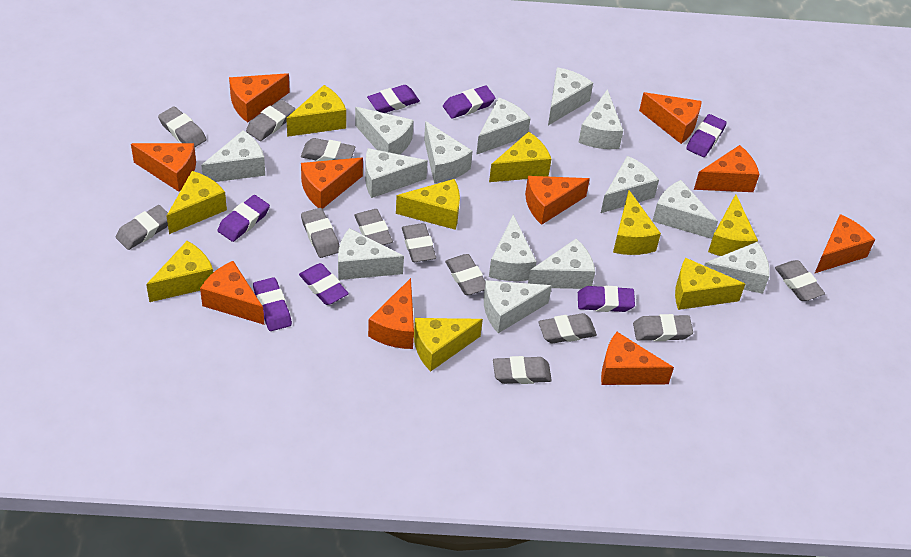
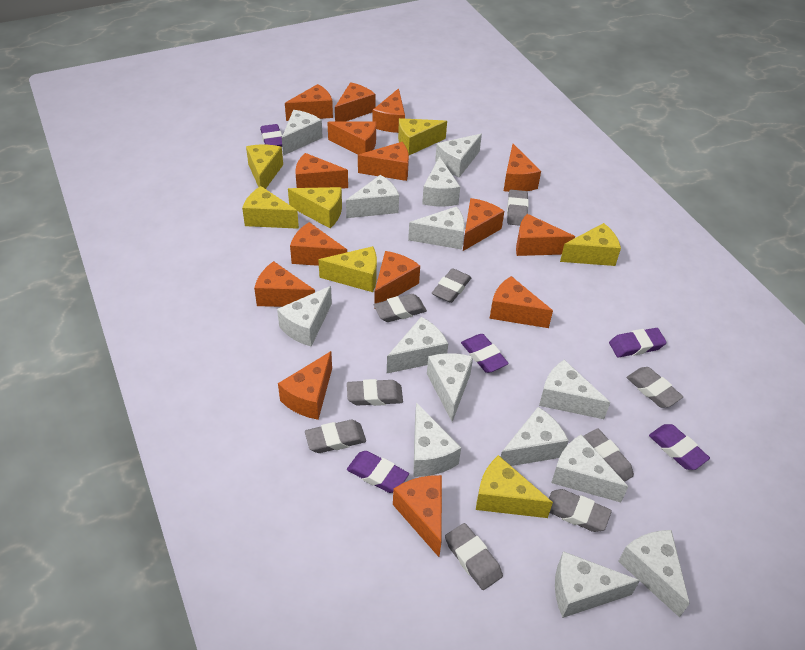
grey eraser: 12 -> 9
orange cheese: 10 -> 15
purple eraser: 7 -> 5
yellow cheese: 9 -> 7

